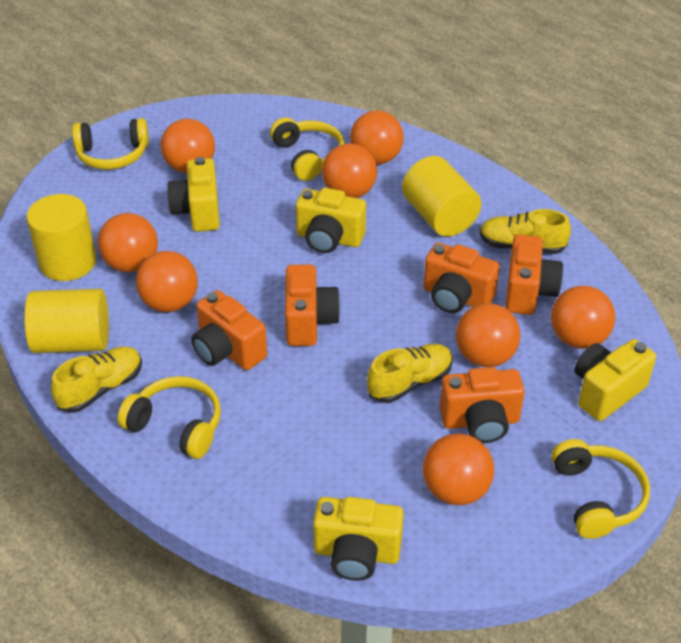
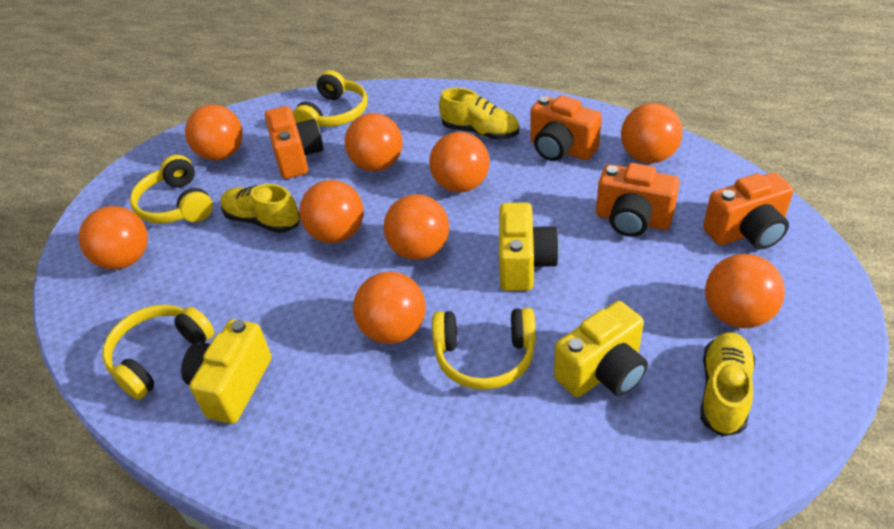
orange ball: 8 -> 9
orange camera: 5 -> 4
yellow camera: 4 -> 3
yellow cylinder: 3 -> 0

